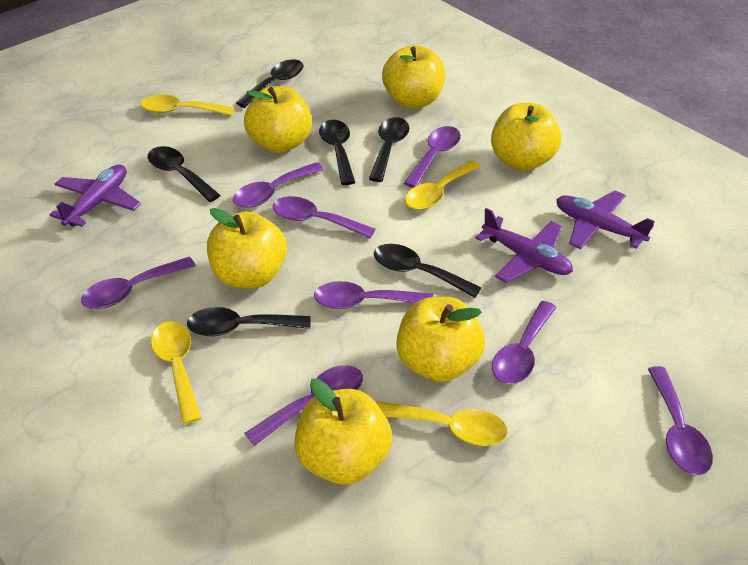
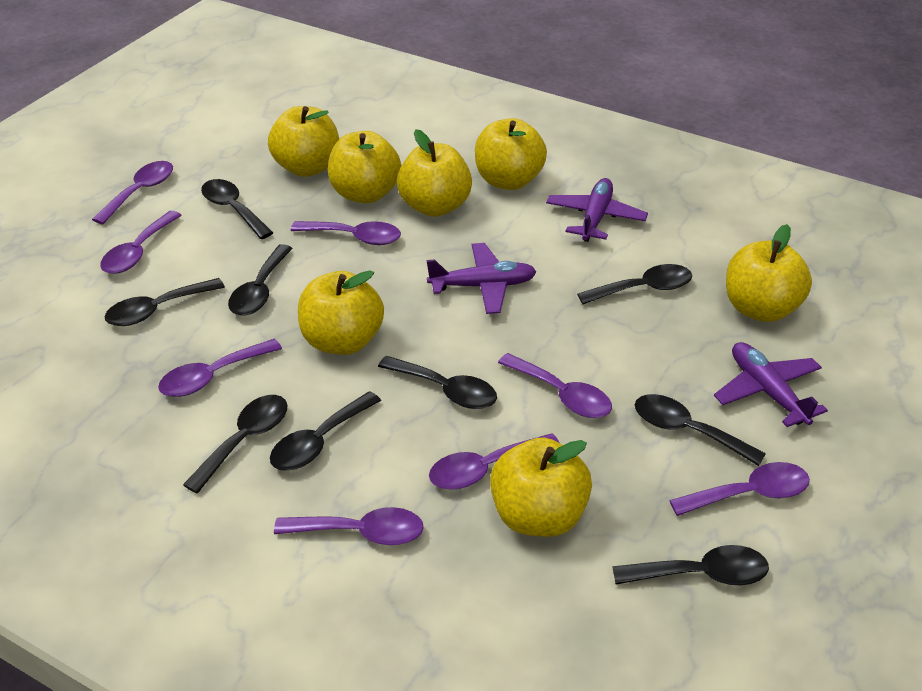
black spoon: 6 -> 9
yellow apple: 6 -> 7
yellow spoon: 4 -> 0

